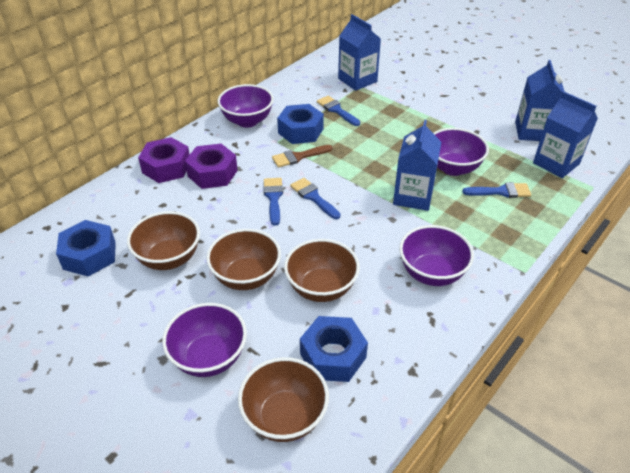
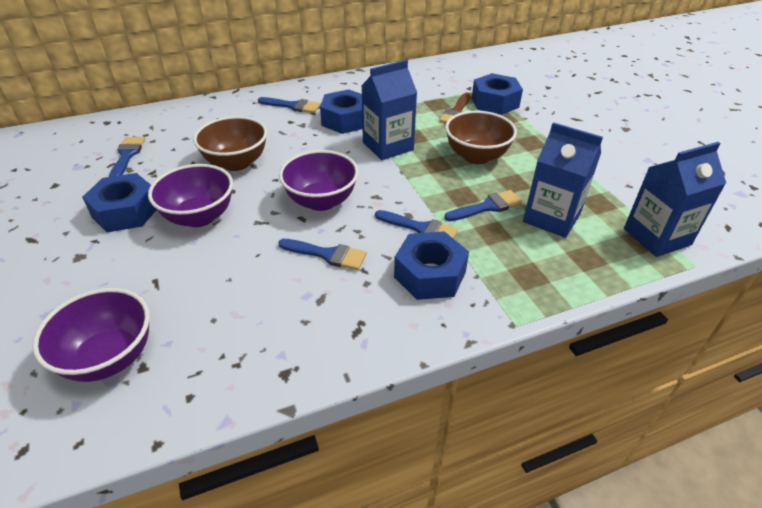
blue brush: 4 -> 5
blue carton: 4 -> 3
blue nut: 3 -> 4
brown bowl: 4 -> 2
purple bowl: 4 -> 3
purple nut: 2 -> 0

